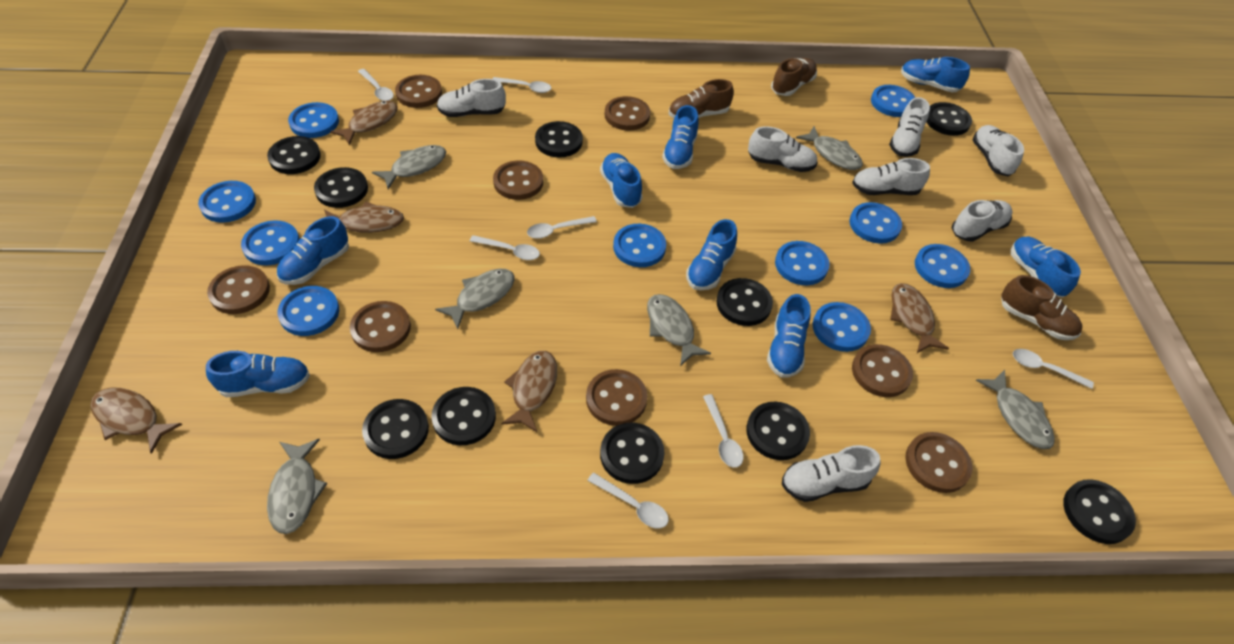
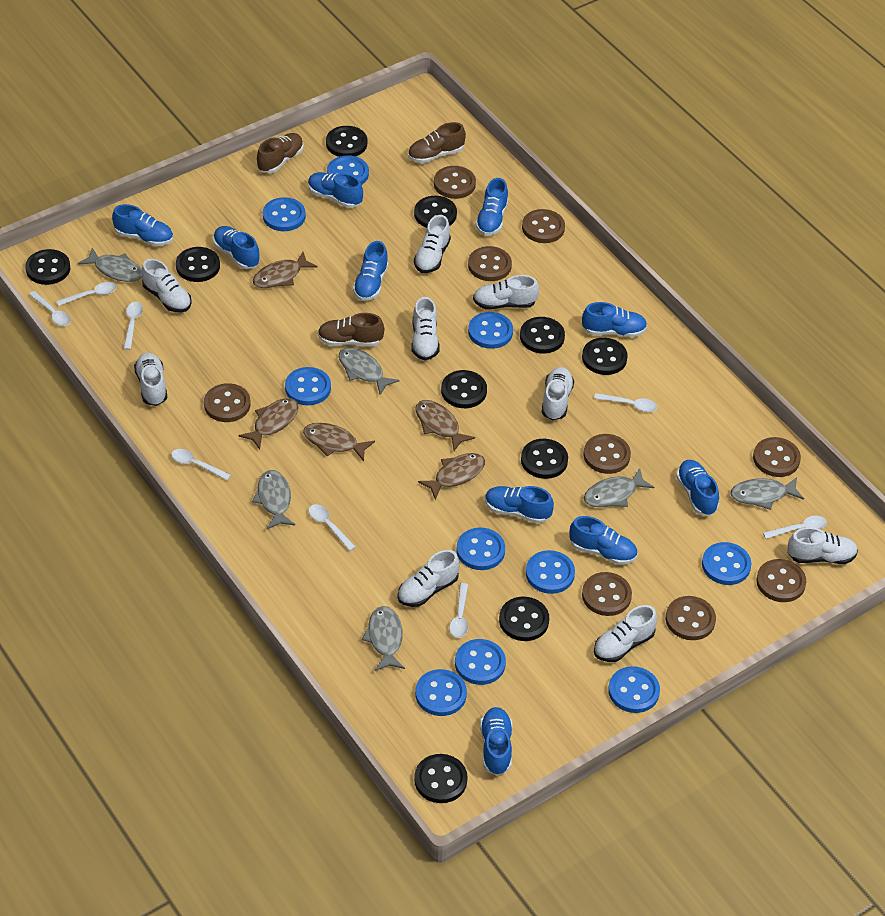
blue shoe: 8 -> 10
brown button: 8 -> 9
white shoe: 7 -> 9
white spoon: 7 -> 8

